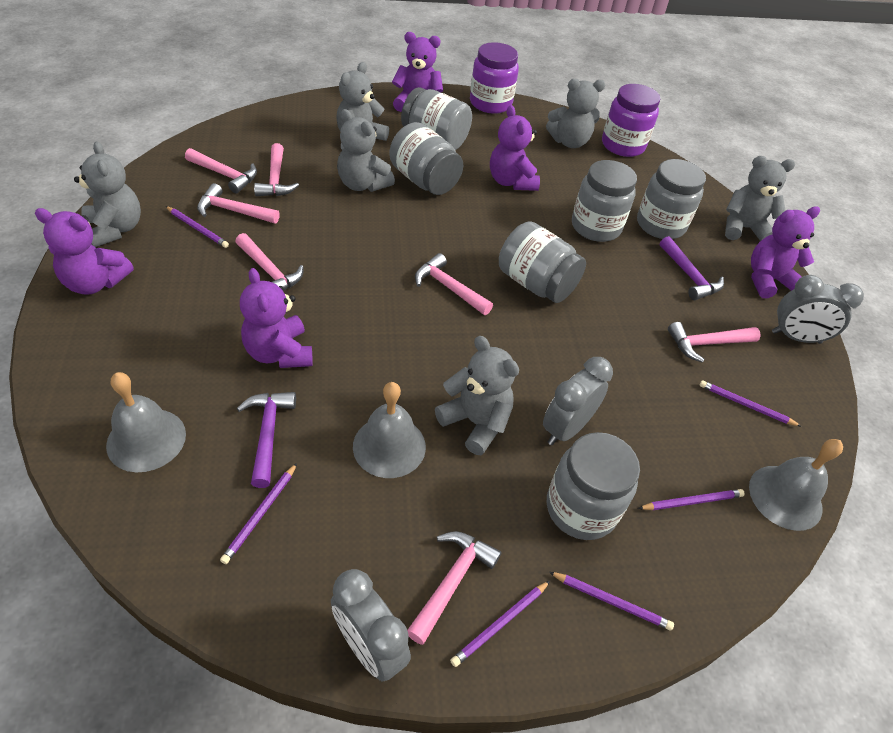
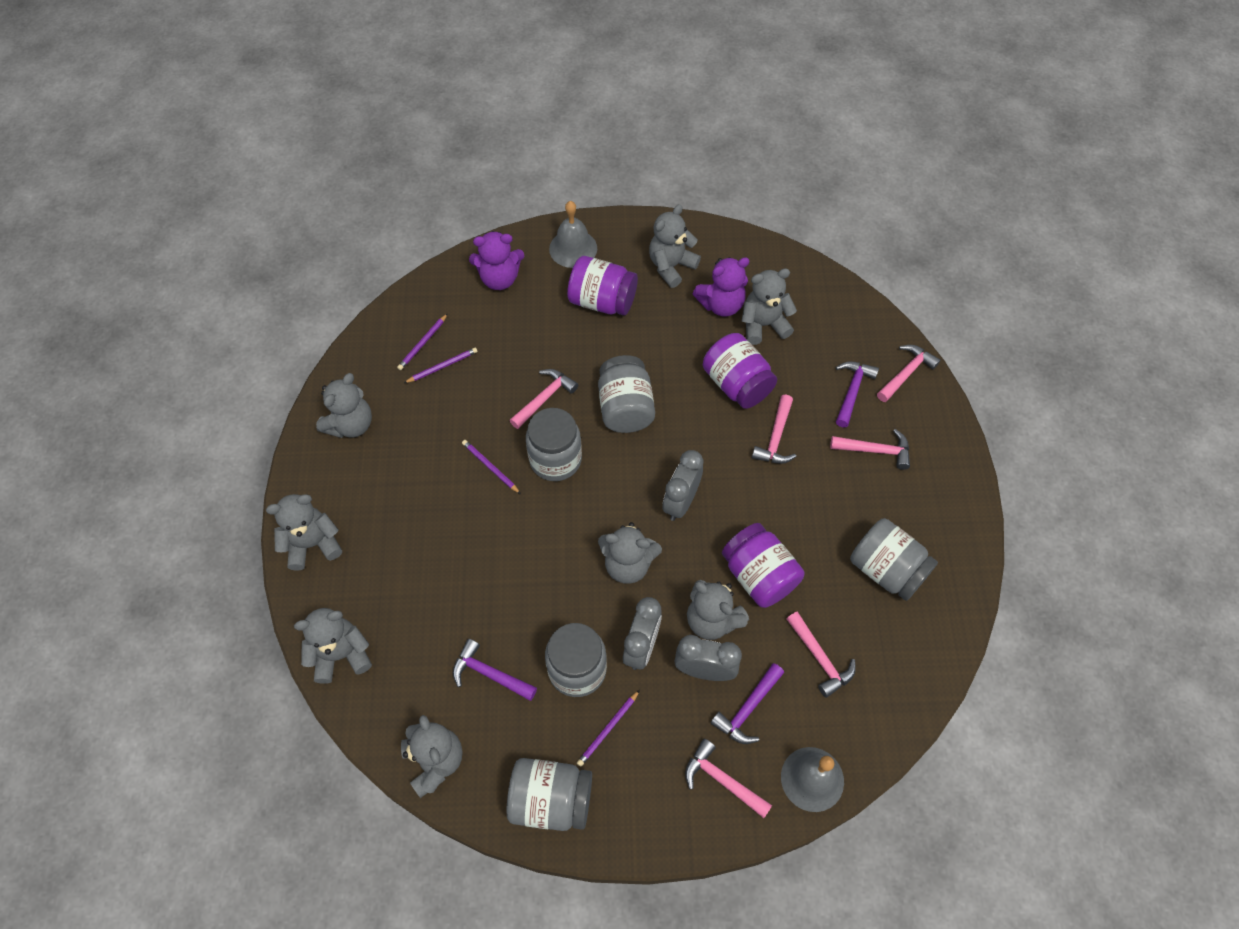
grey bell: 3 -> 2
grey jar: 6 -> 5
grey teddy bear: 6 -> 8
pink hammer: 7 -> 6
purple hammer: 2 -> 3
purple jar: 2 -> 3
purple pencil: 6 -> 4
purple teddy bear: 5 -> 2

